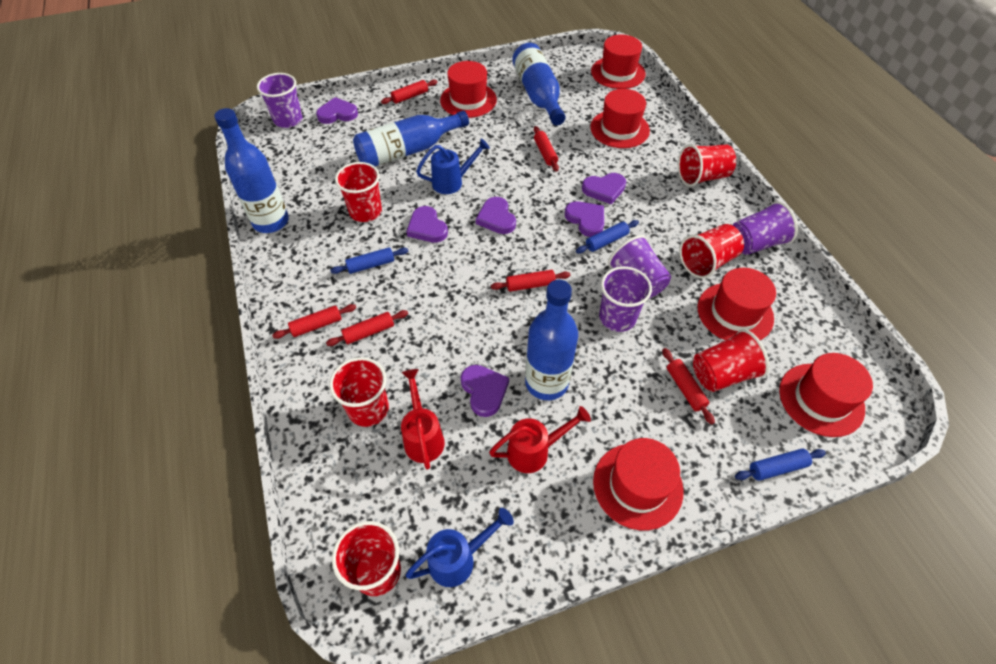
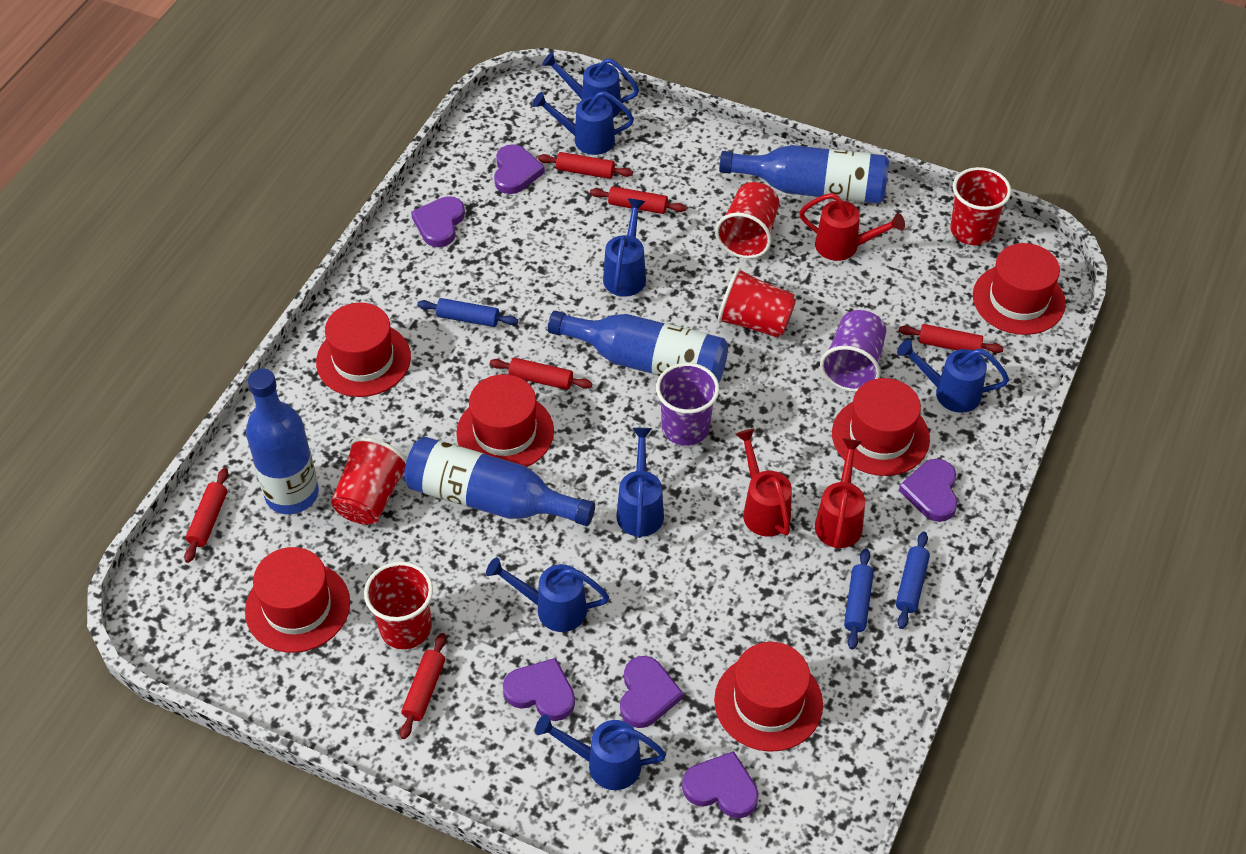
blue watering can: 2 -> 7
purple cup: 4 -> 2
red cup: 6 -> 5
red watering can: 2 -> 3

